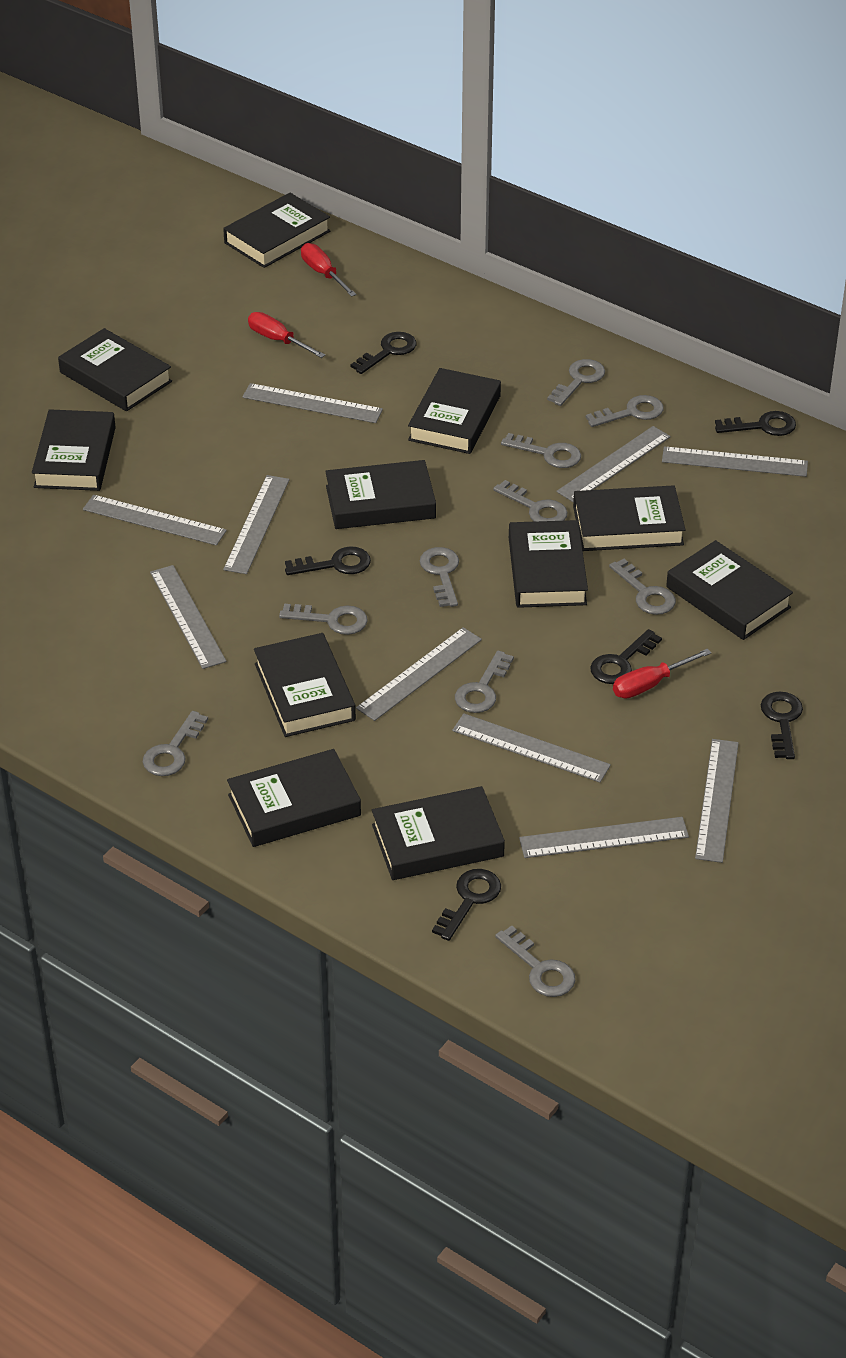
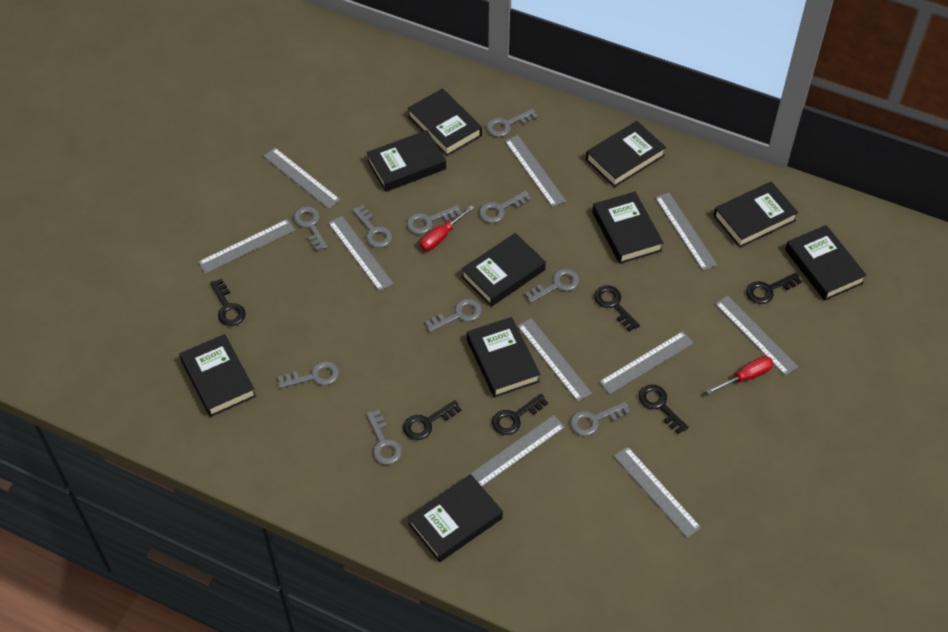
black book: 11 -> 10
red screwdriver: 3 -> 2

